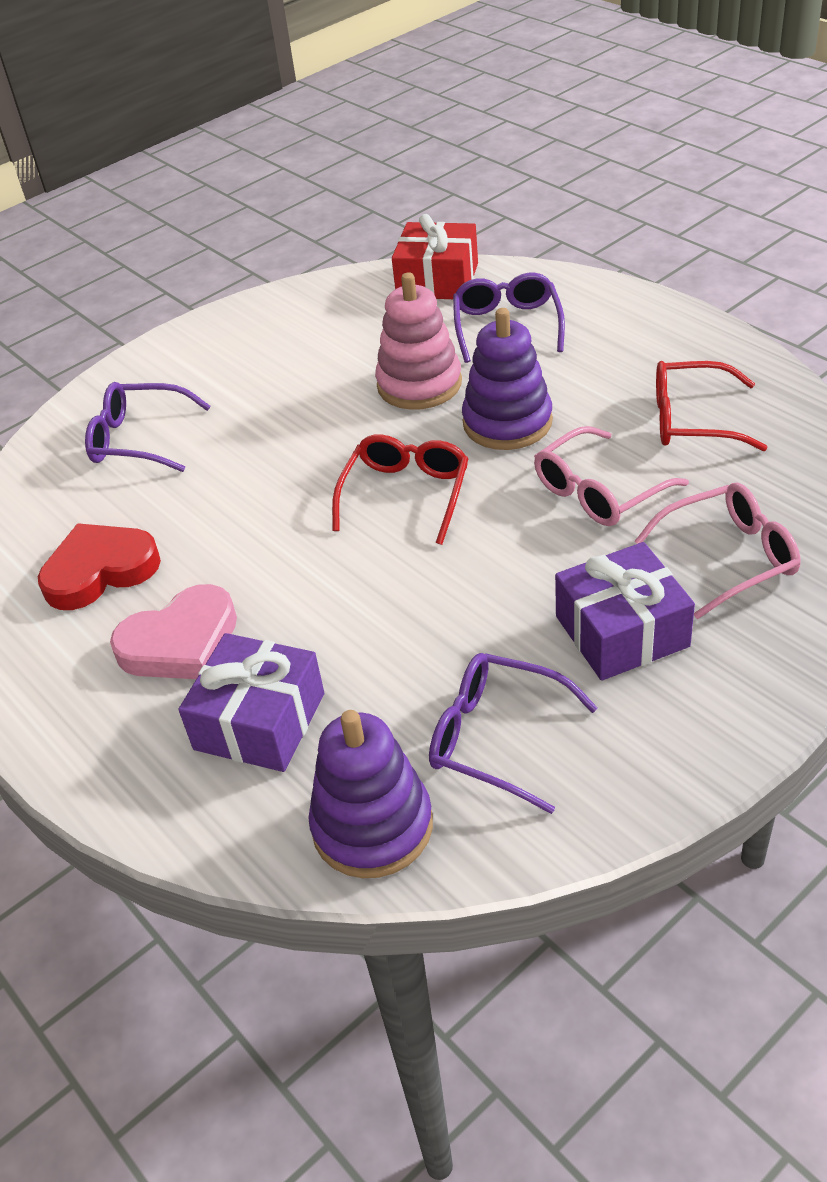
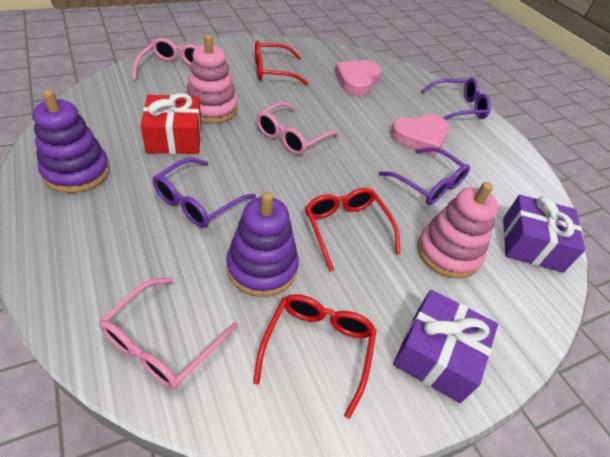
pink glasses: 2 -> 3
pink heart: 1 -> 2
pink stacking toy: 1 -> 2
red glasses: 2 -> 3
red heart: 1 -> 0

